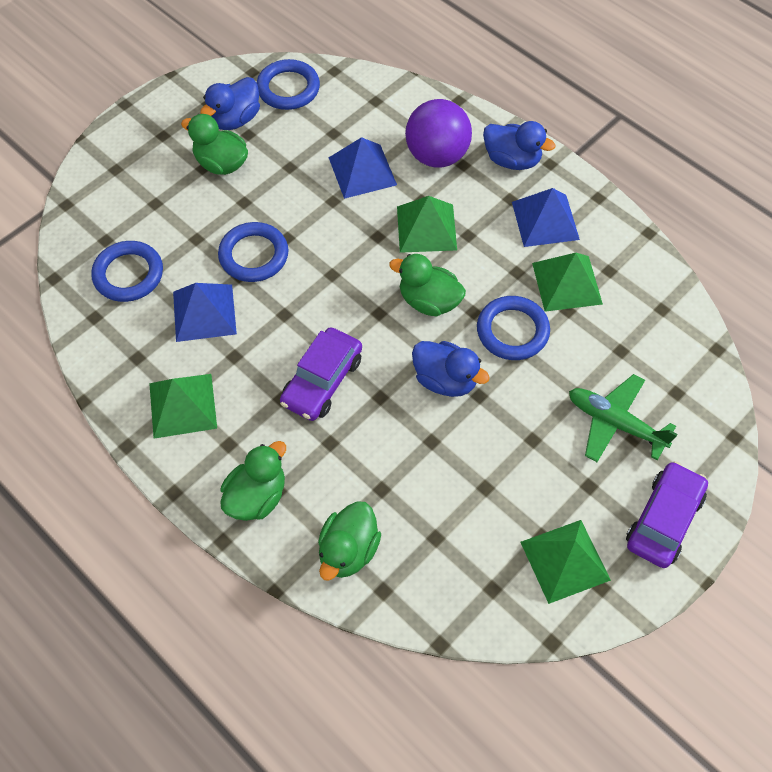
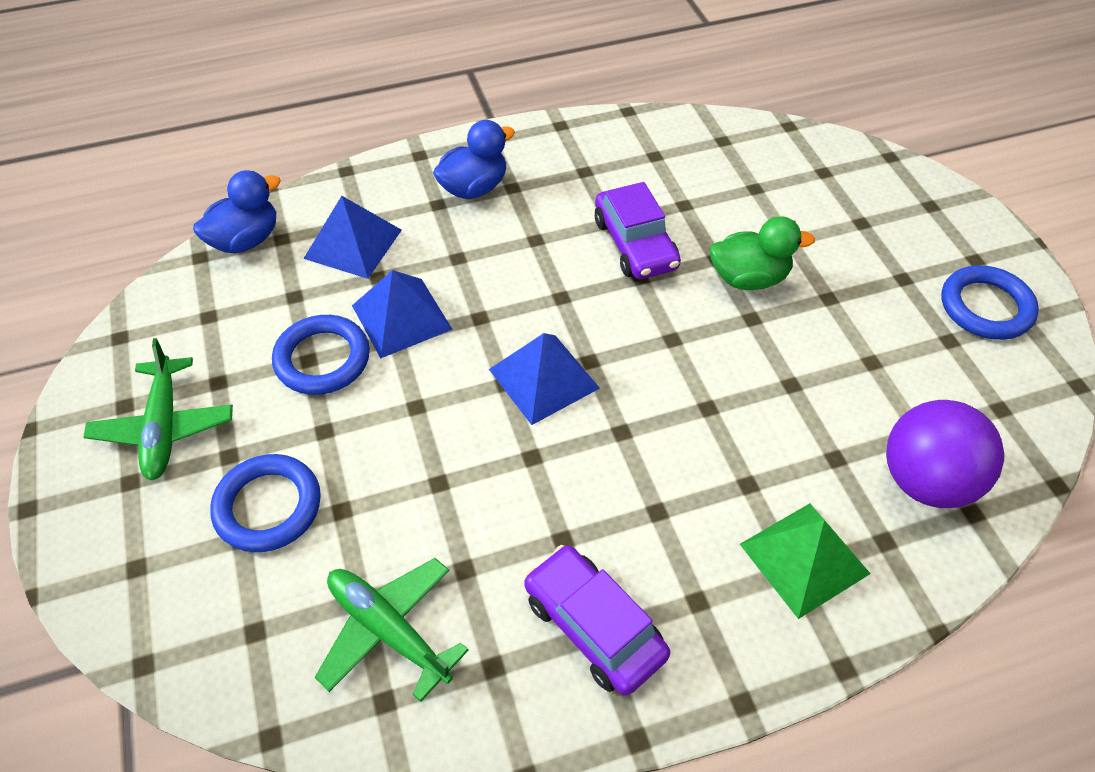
blue duck: 3 -> 2
blue ring: 4 -> 3
green duck: 4 -> 1
green plane: 1 -> 2
green pyramid: 4 -> 1

